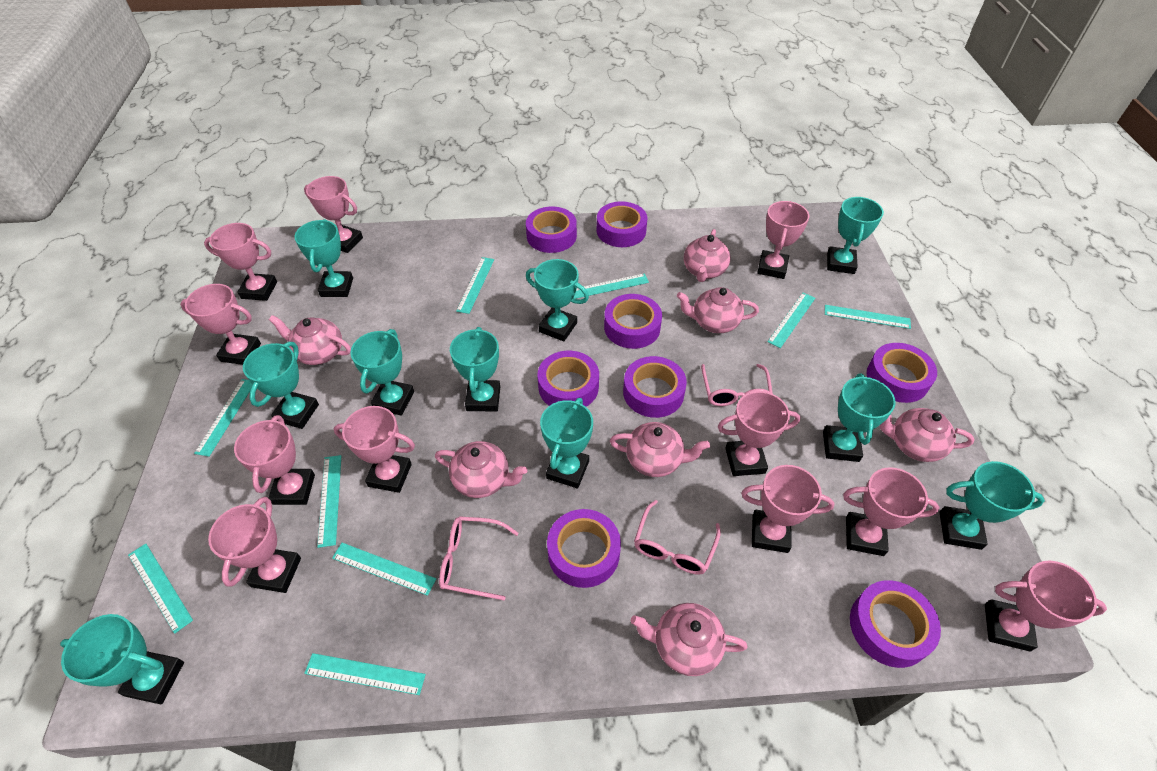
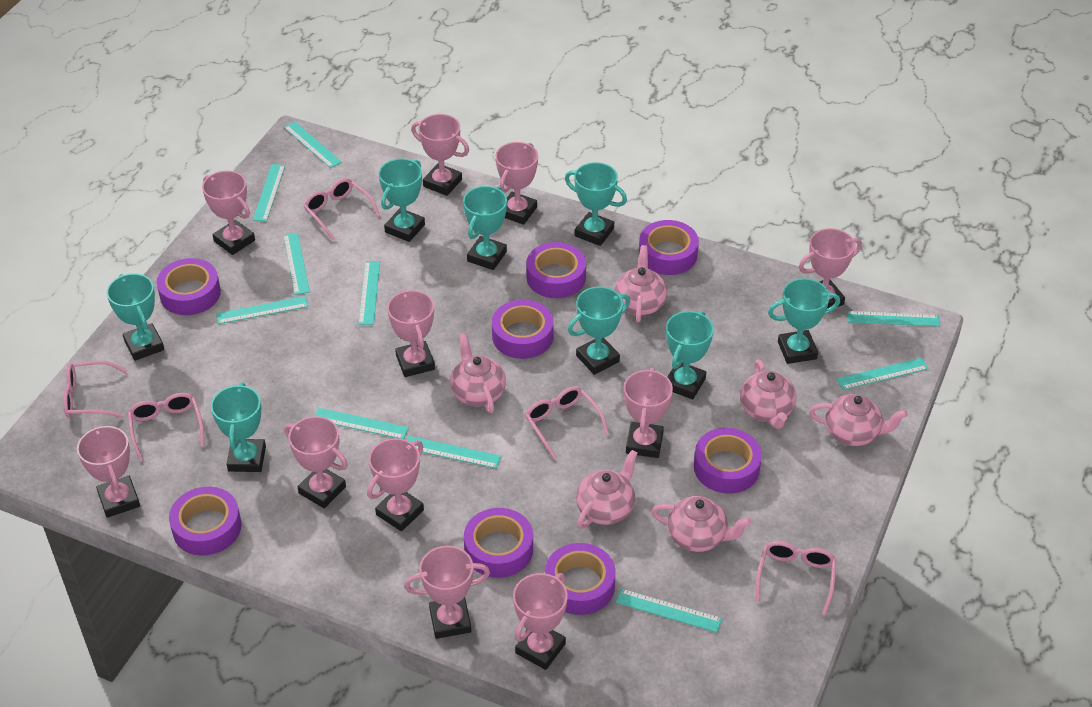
pink glasses: 3 -> 5
pink teapot: 7 -> 6
turquoise ruler: 9 -> 10
turquoise trophy: 10 -> 8

